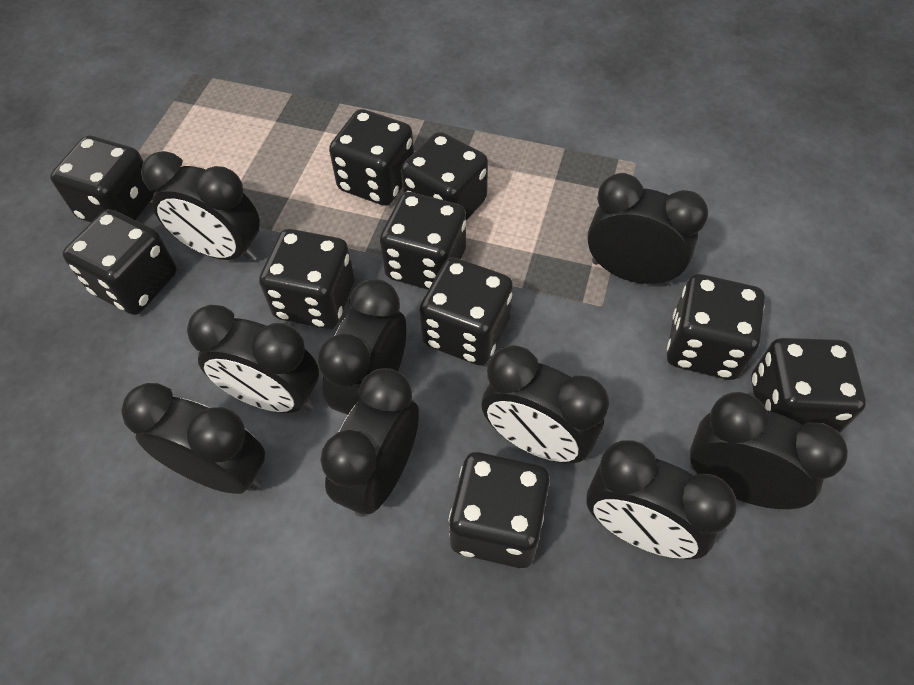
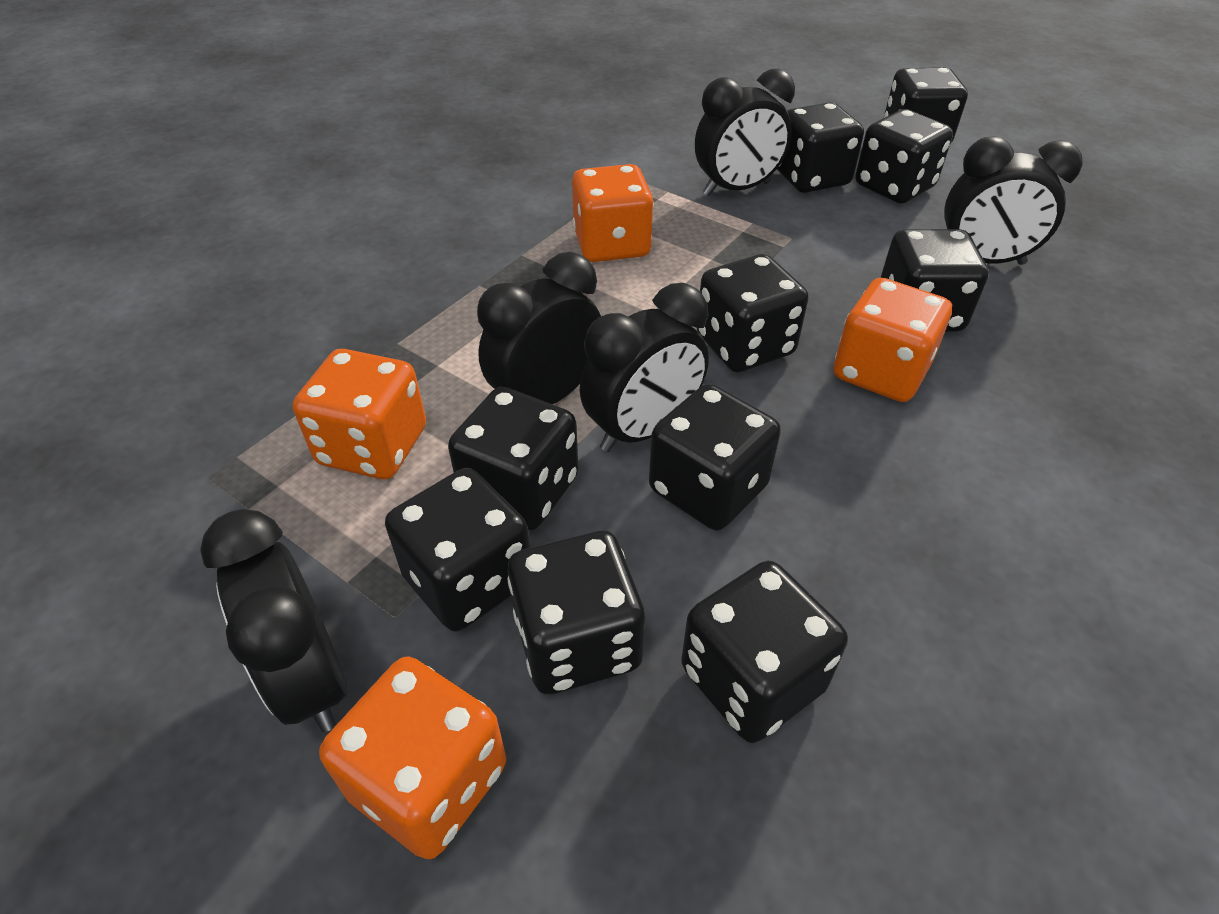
black clock: 9 -> 5
orange dice: 0 -> 4

